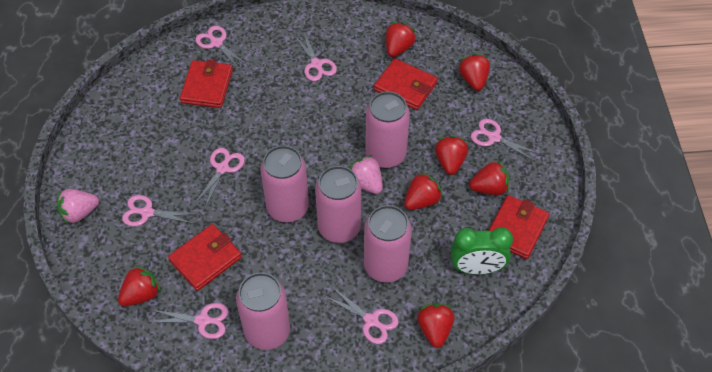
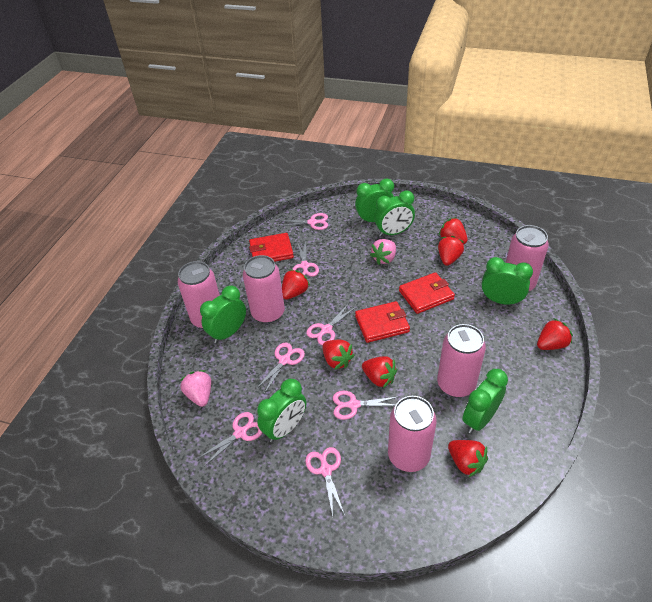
green clock: 1 -> 6
red wallet: 4 -> 3

